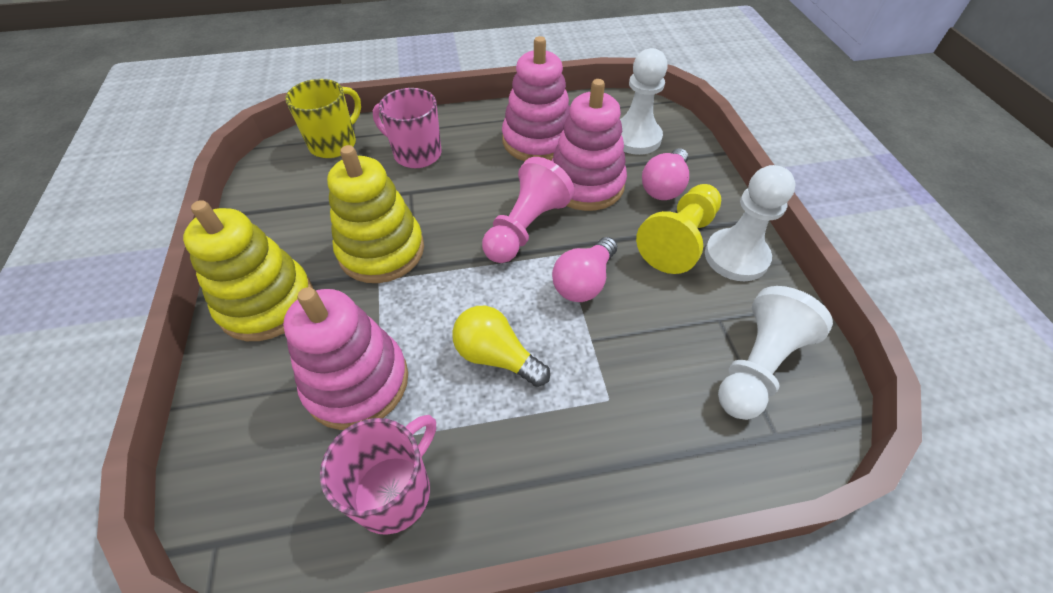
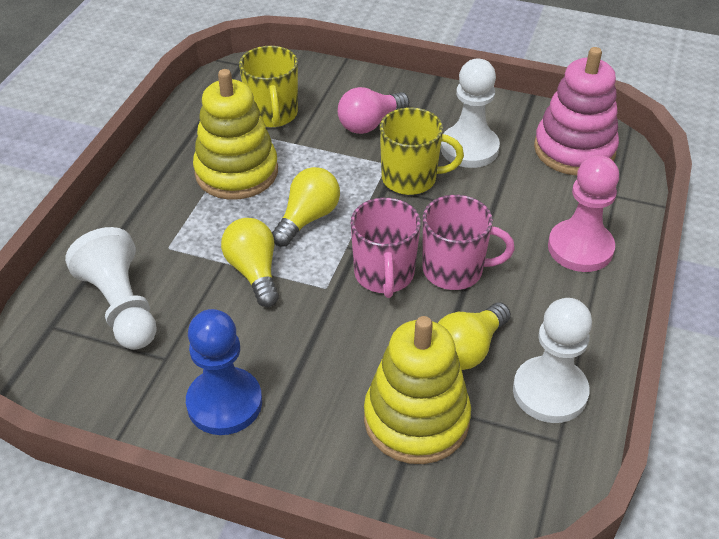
blue pawn: 0 -> 1
pink light bulb: 2 -> 1
pink stacking toy: 3 -> 1
yellow light bulb: 1 -> 3
yellow mug: 1 -> 2
yellow pawn: 1 -> 0

